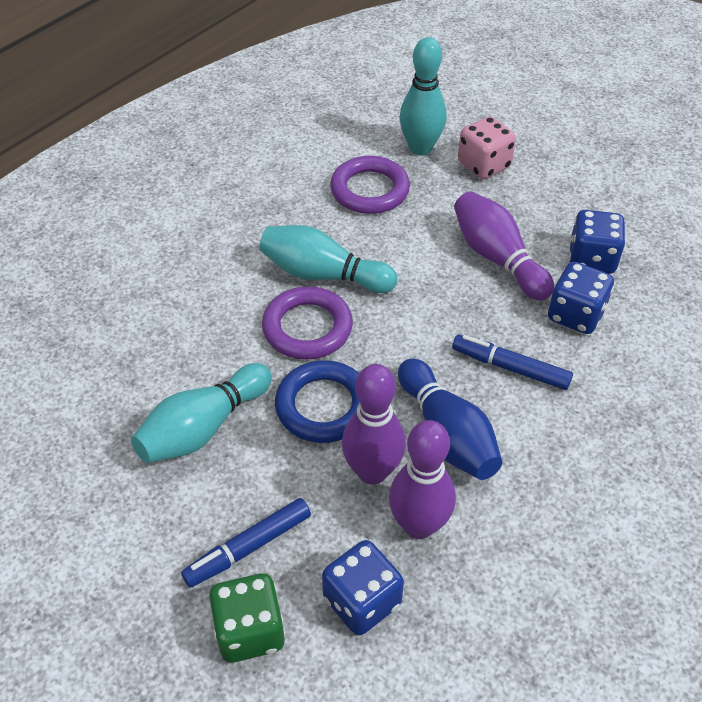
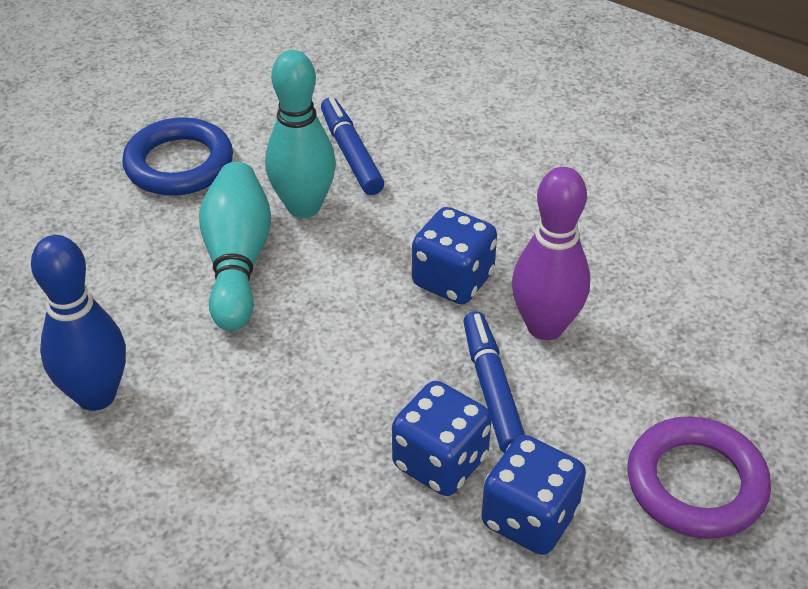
green dice: 1 -> 0
pink dice: 1 -> 0
purple bowling pin: 3 -> 1
purple ring: 2 -> 1
turquoise bowling pin: 3 -> 2

